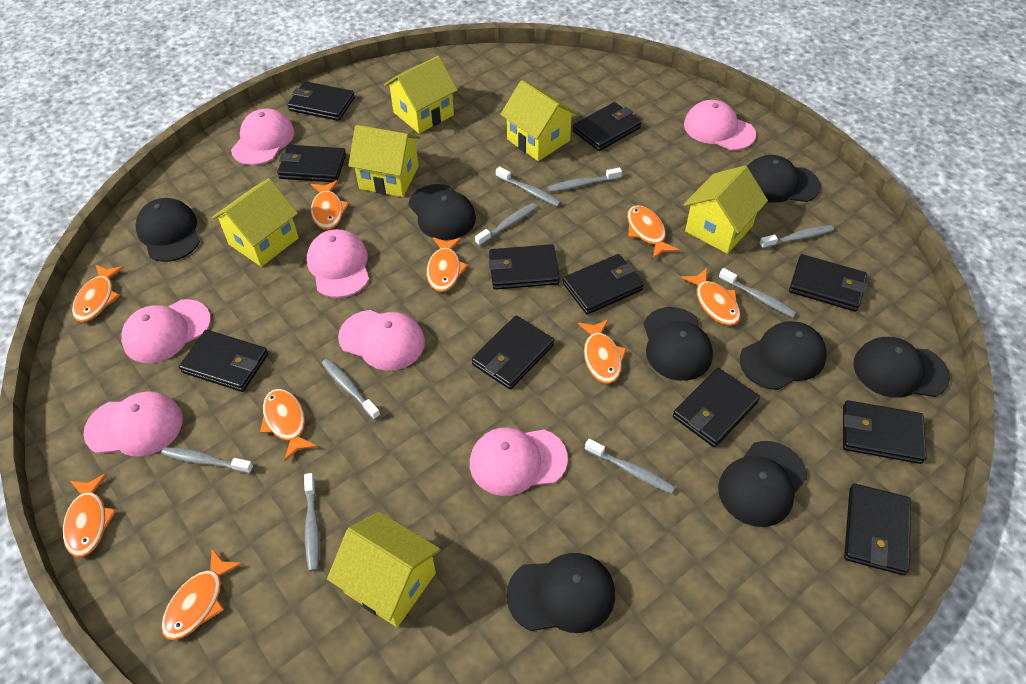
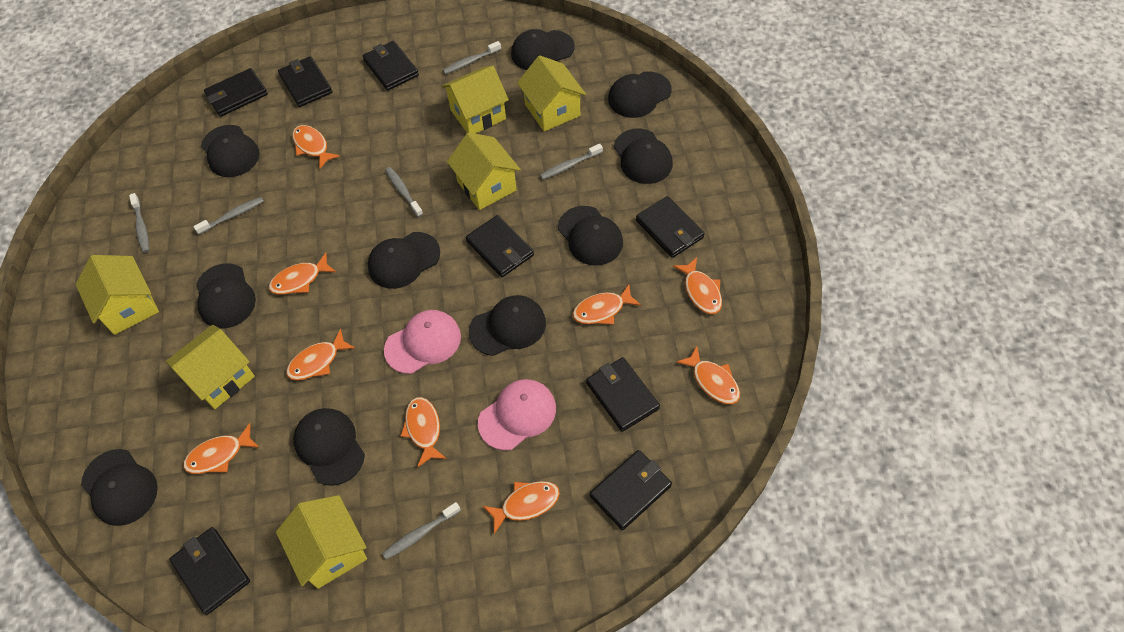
black cap: 8 -> 10
black wallet: 11 -> 8
grey toothbrush: 9 -> 6
pink cap: 7 -> 2

